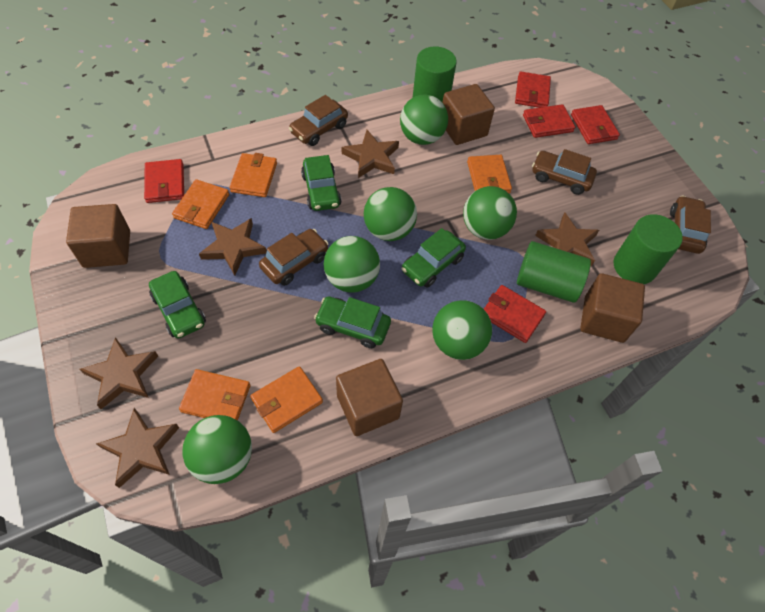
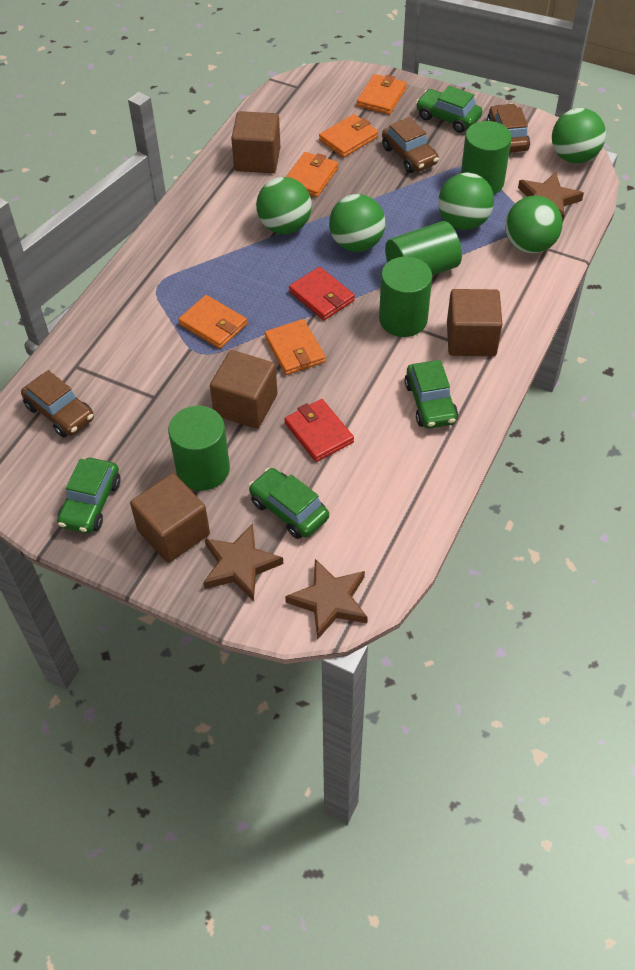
brown car: 4 -> 3
brown star: 5 -> 3
green ball: 6 -> 5
green cylinder: 3 -> 4
red wallet: 5 -> 2

